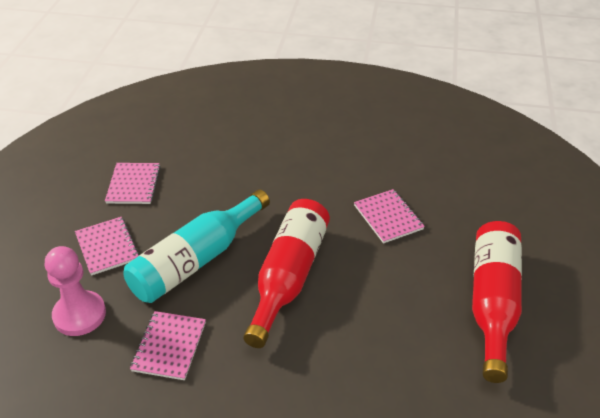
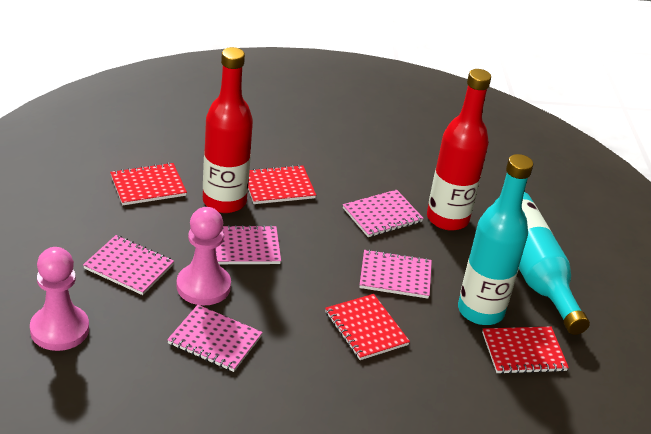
pink notebook: 4 -> 5
pink pawn: 1 -> 2
red notebook: 0 -> 4
turquoise bottle: 1 -> 2

